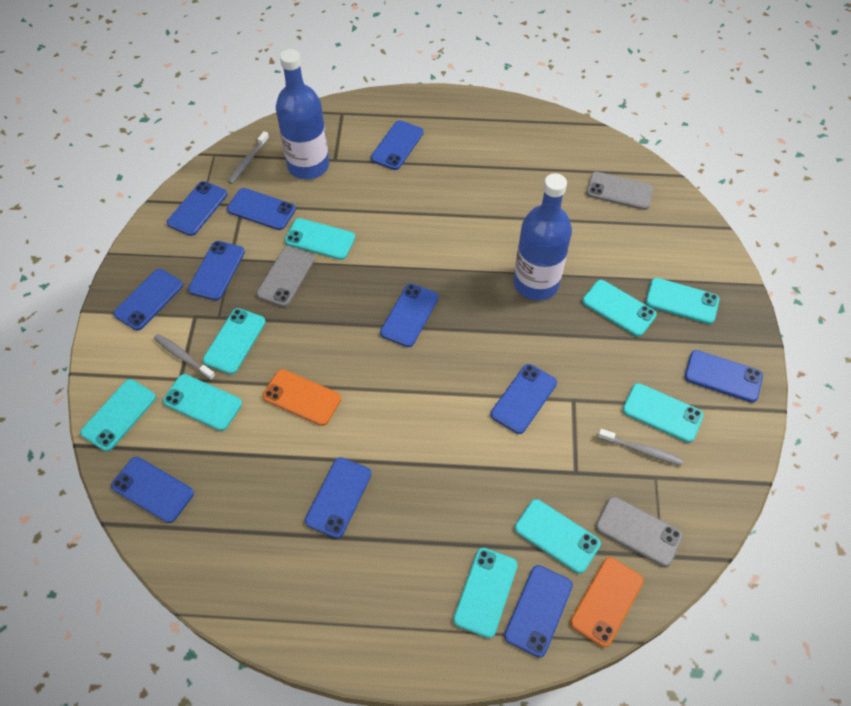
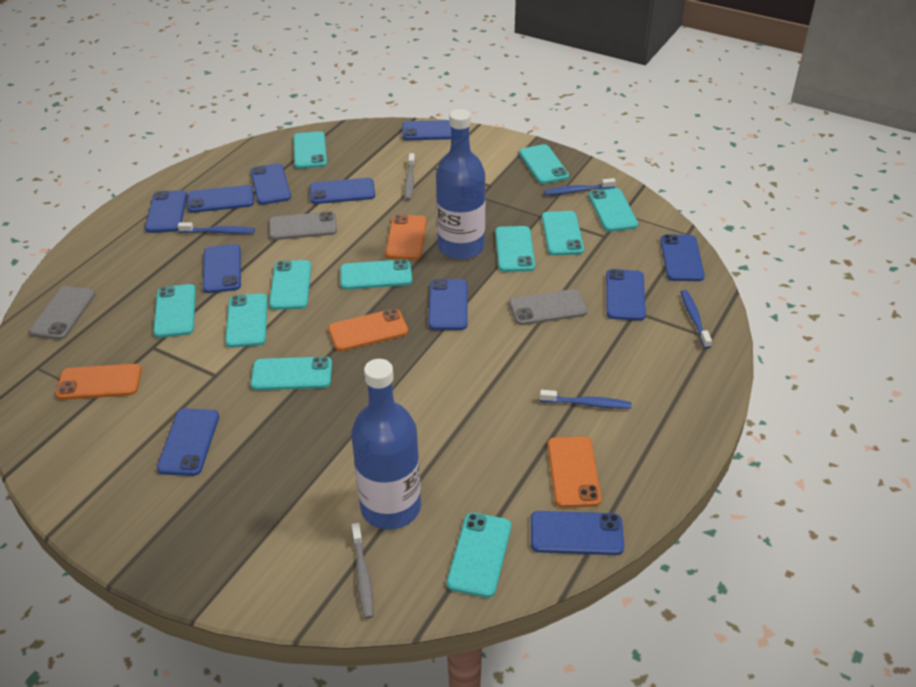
blue toothbrush: 0 -> 4
grey toothbrush: 3 -> 2
orange phone: 2 -> 4
turquoise phone: 9 -> 11

